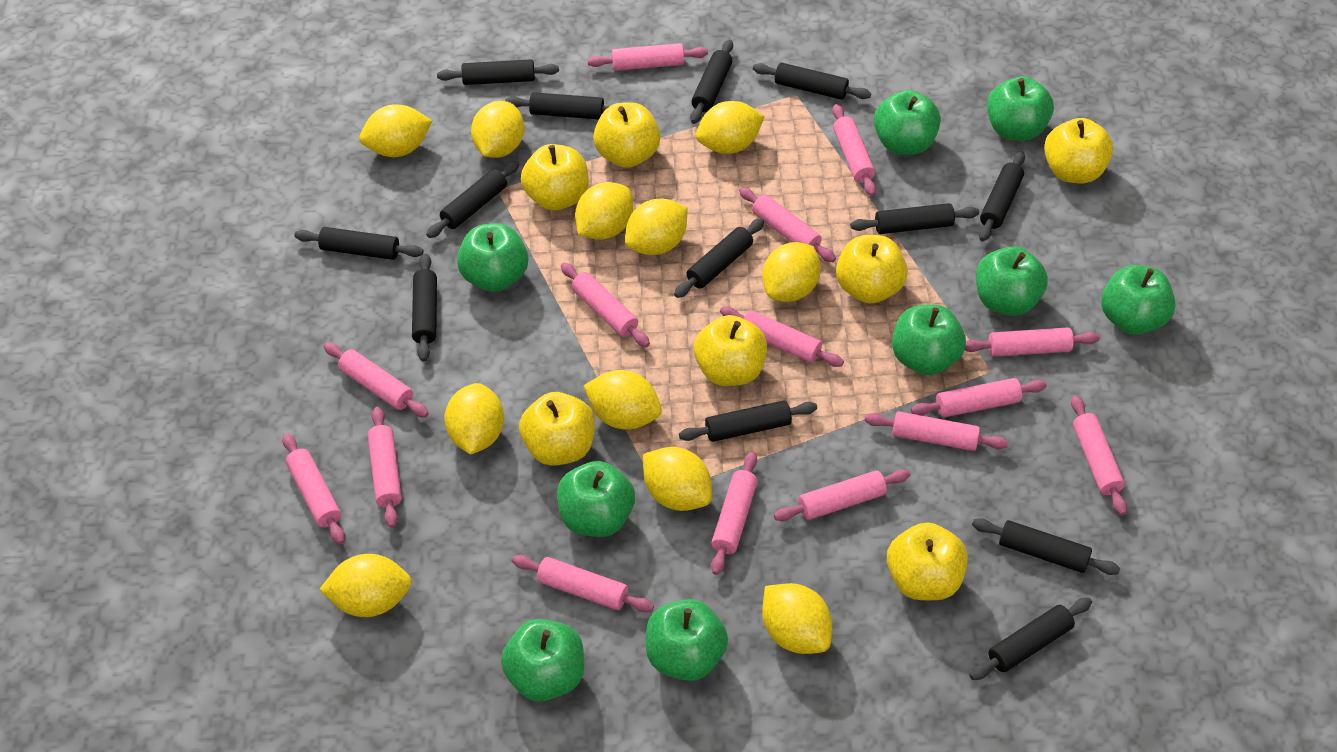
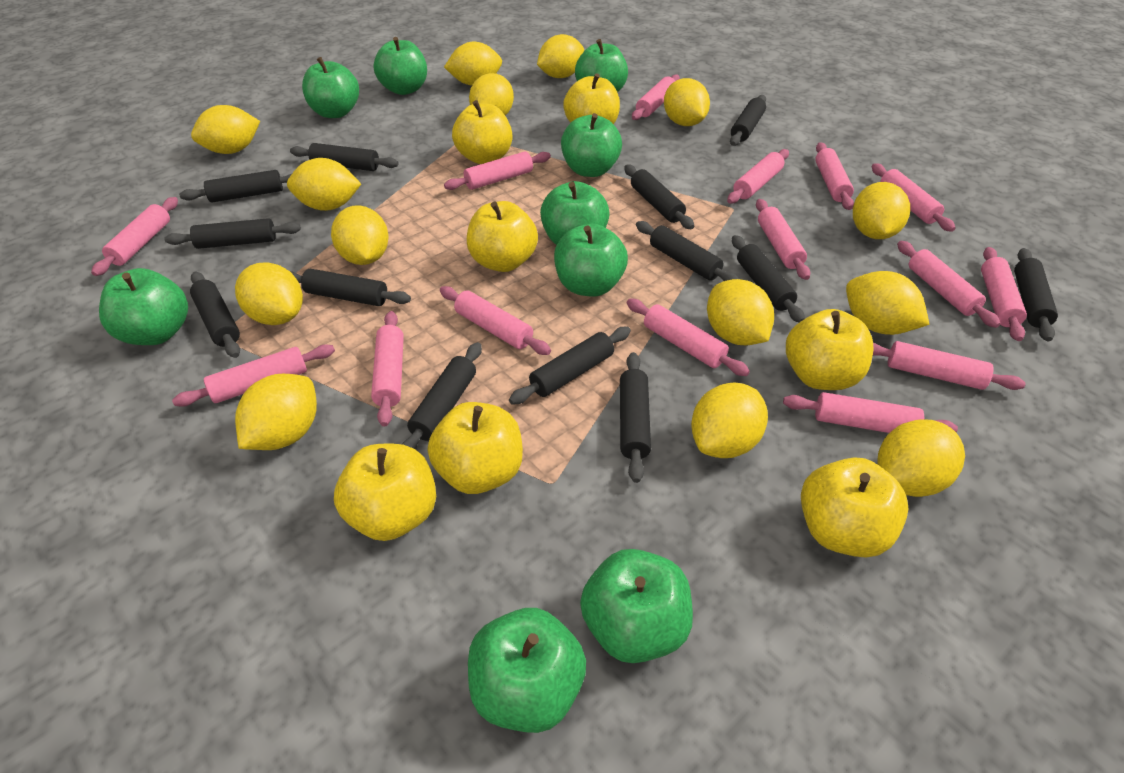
yellow lemon: 11 -> 14

